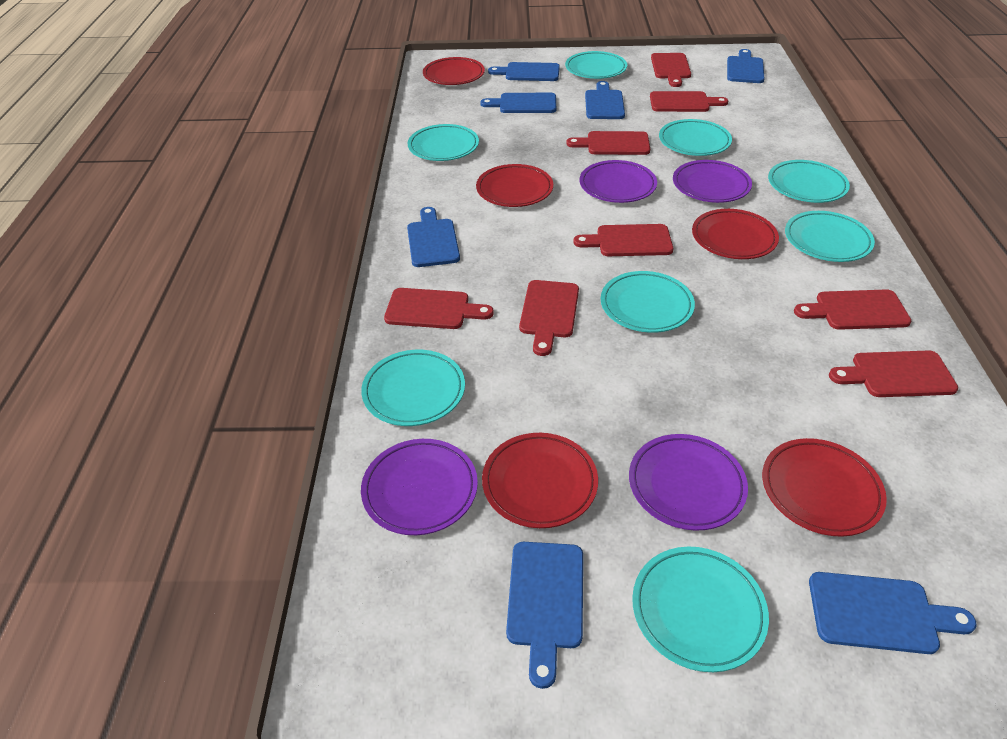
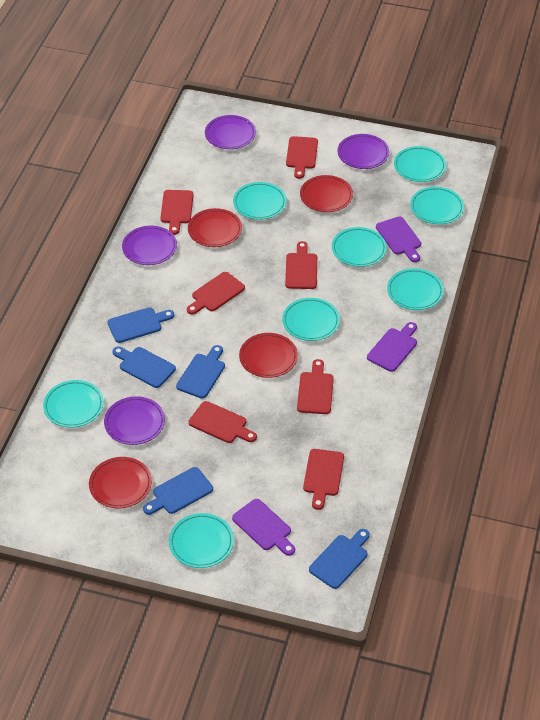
blue cutting board: 7 -> 5
purple cutting board: 0 -> 3
red cutting board: 8 -> 7
red plate: 5 -> 4

